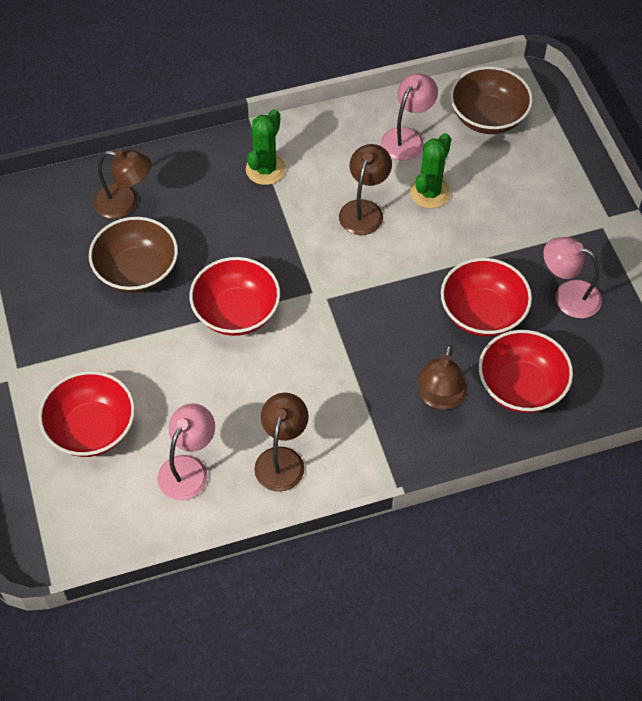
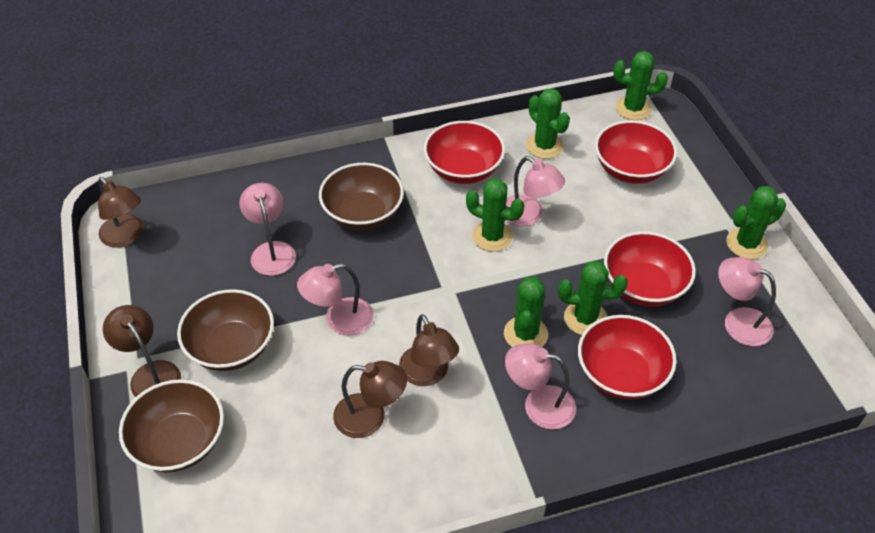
brown bowl: 2 -> 3
green cactus: 2 -> 6
pink lamp: 3 -> 5

